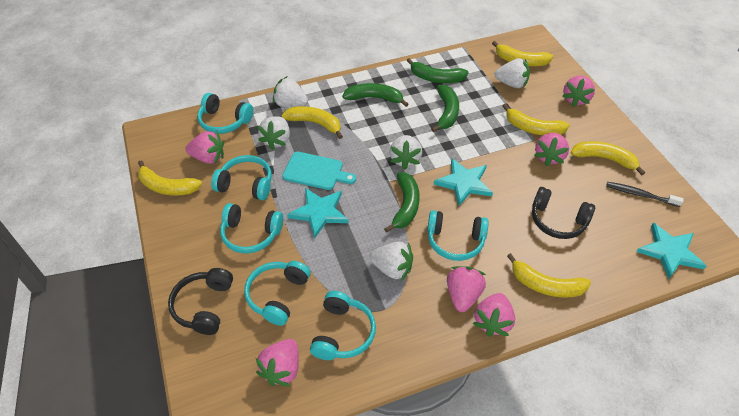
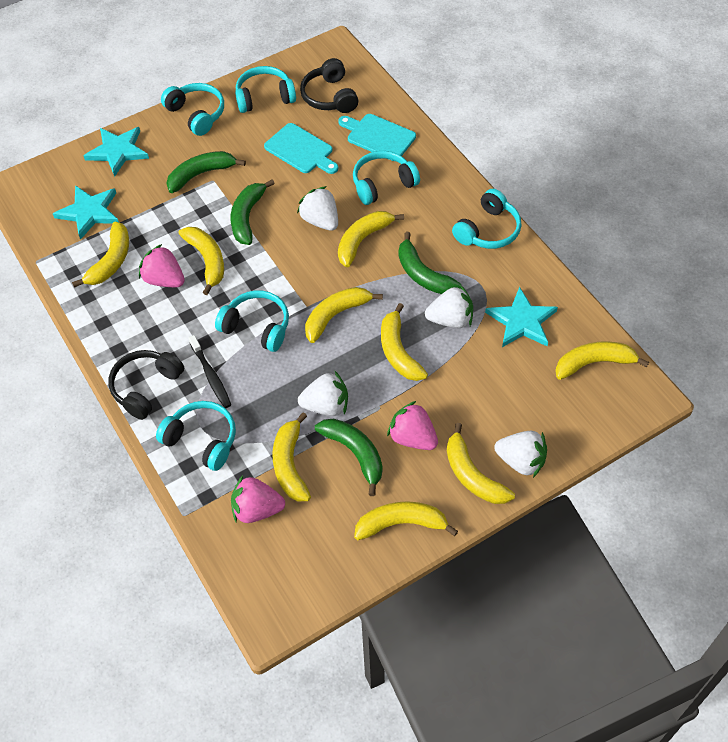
pink strawberry: 6 -> 3
turquoise cutting board: 1 -> 2
white strawberry: 5 -> 4
yellow banana: 6 -> 9

